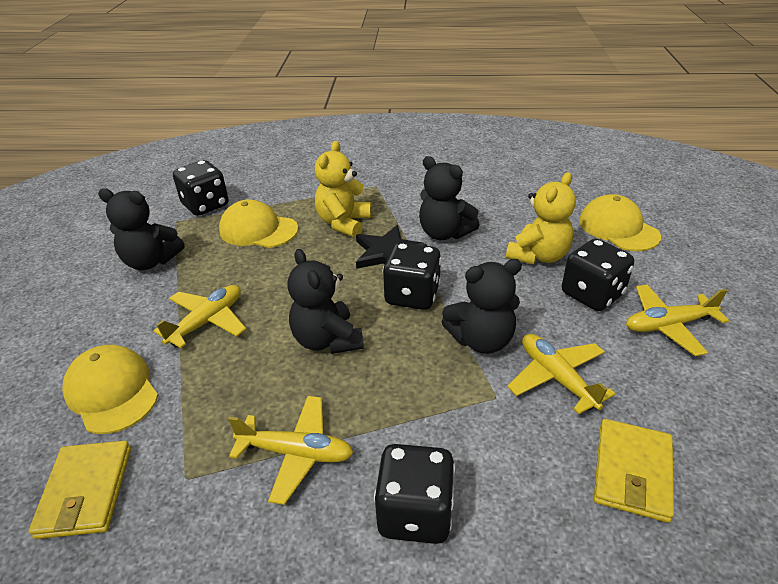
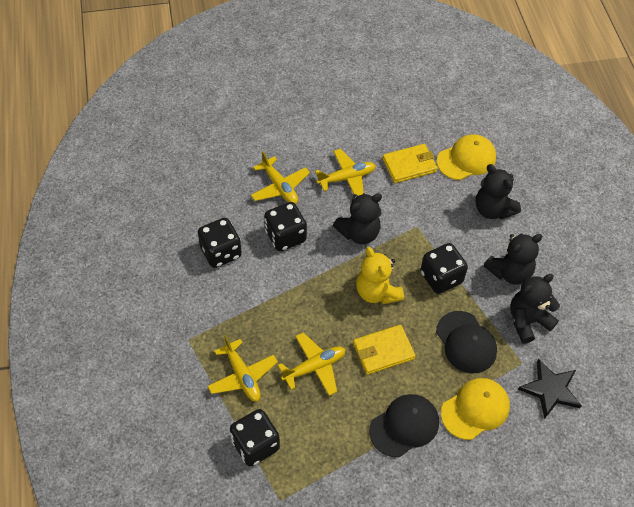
black cap: 0 -> 2
yellow cap: 3 -> 2
yellow teddy bear: 2 -> 1

